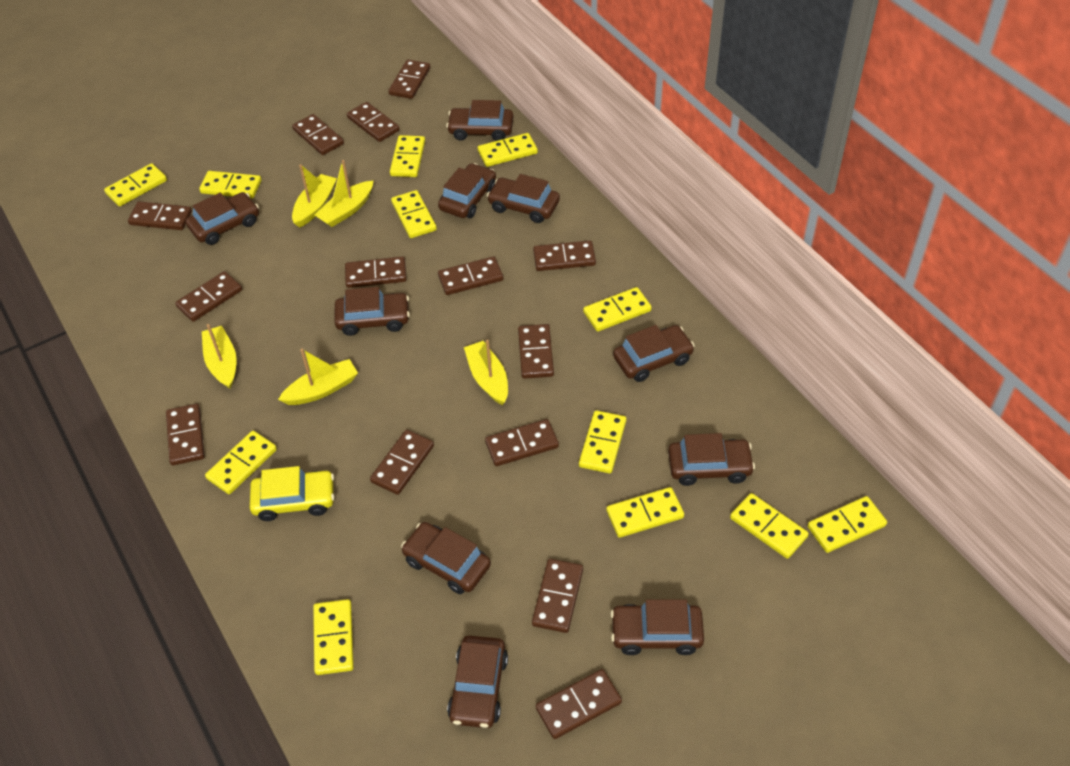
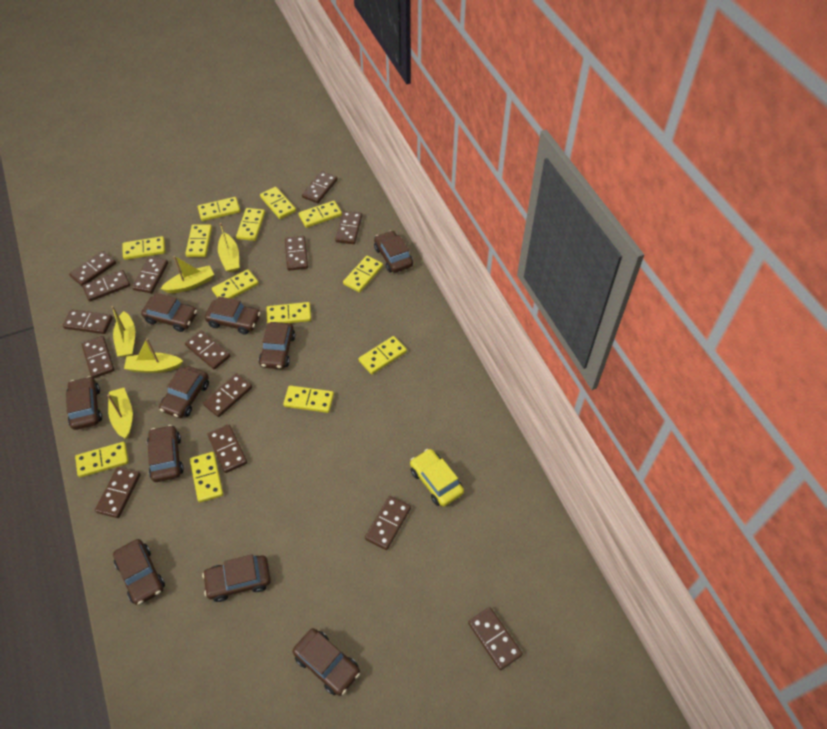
yellow domino: 12 -> 13

